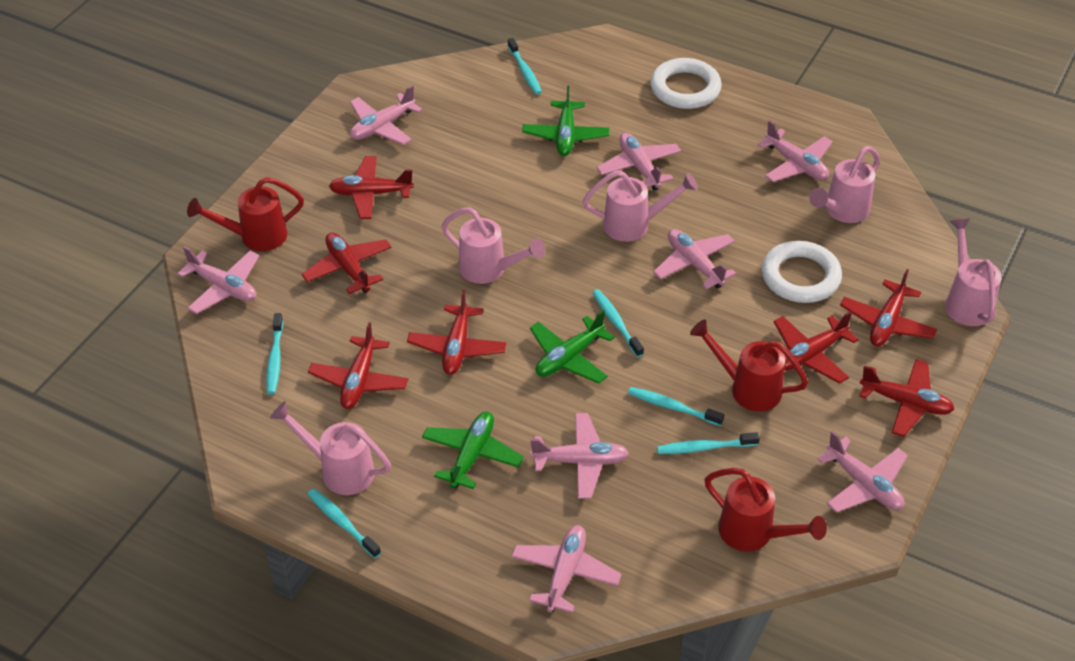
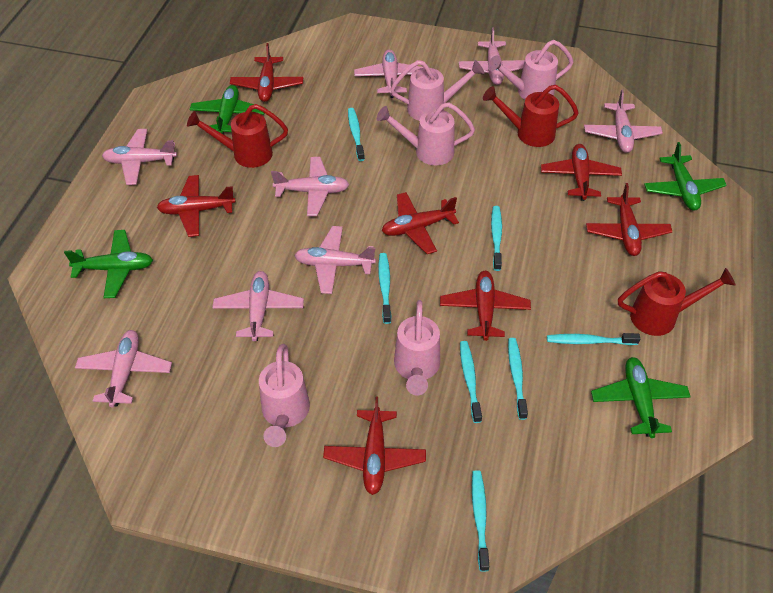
green plane: 3 -> 4
turquoise toothbrush: 6 -> 7
white ring: 2 -> 0

